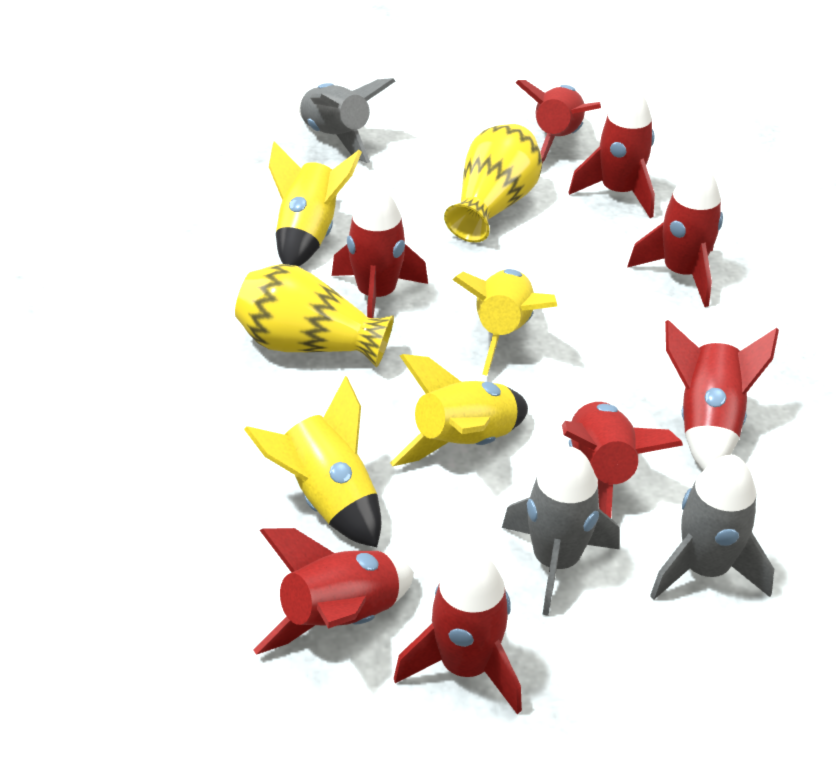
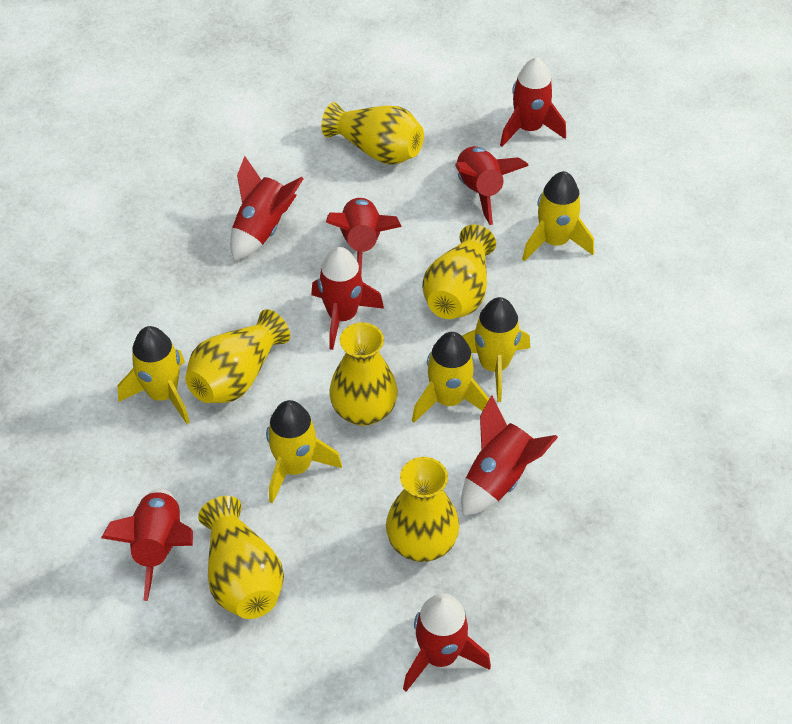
grey rocket: 3 -> 0
yellow rocket: 4 -> 5
yellow vase: 2 -> 6

